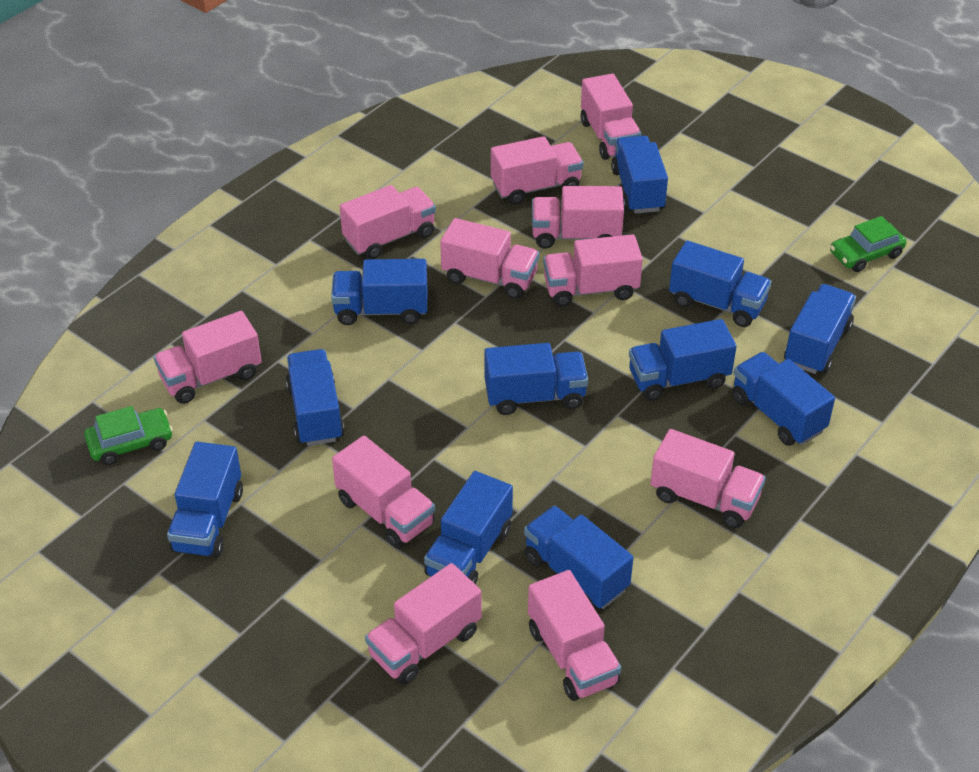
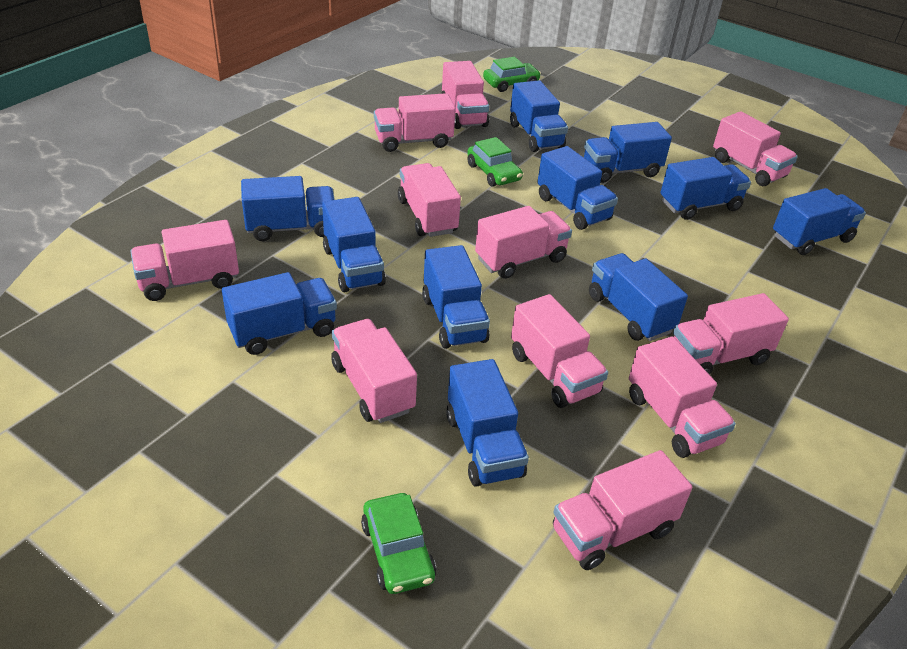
green car: 2 -> 3

